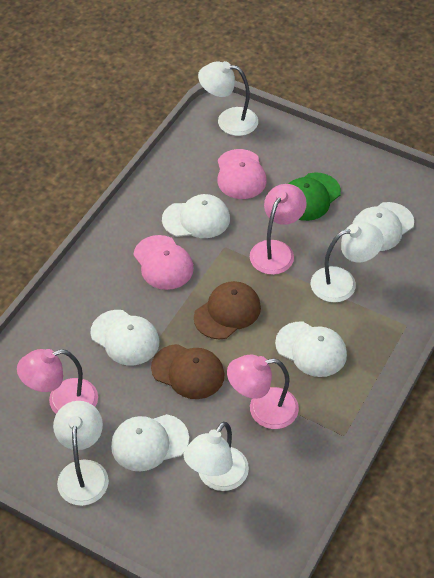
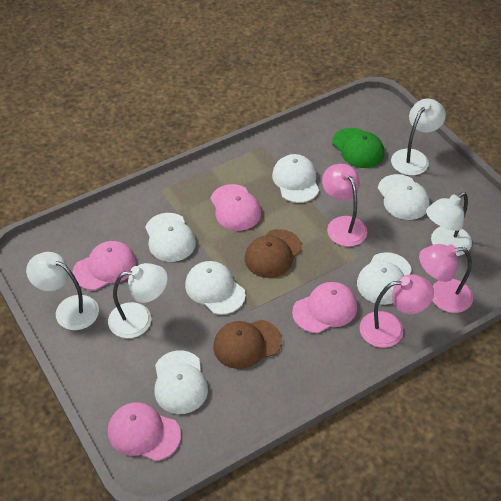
pink cap: 2 -> 4
white cap: 5 -> 6

